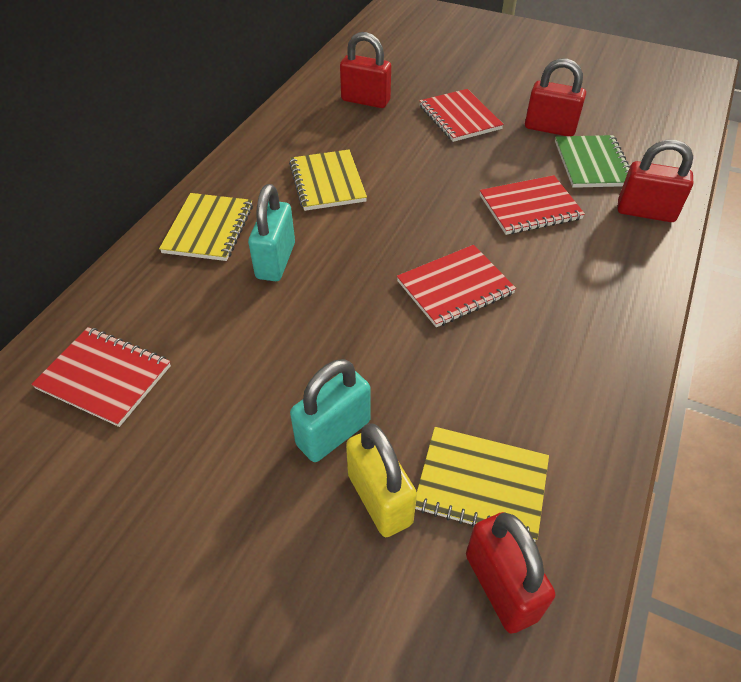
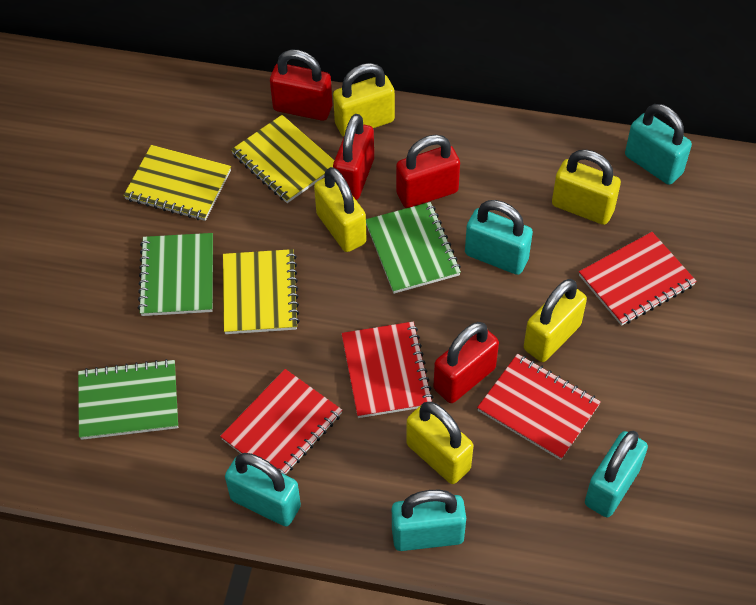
green notebook: 1 -> 3
turquoise padlock: 2 -> 5
yellow padlock: 1 -> 5

